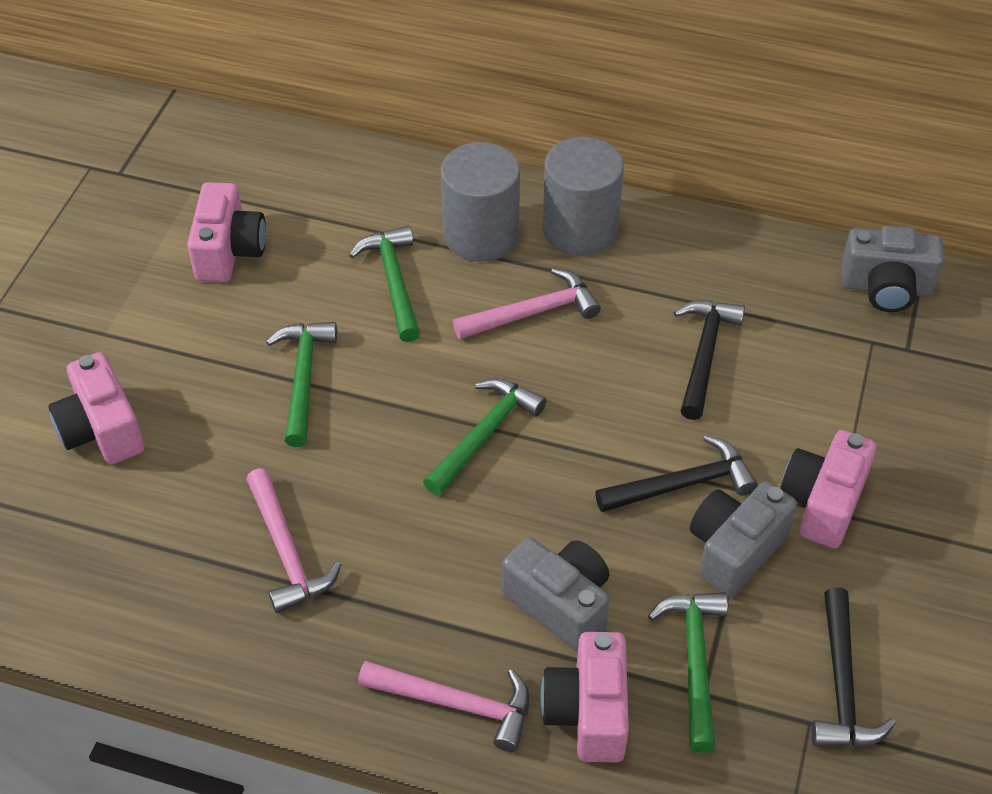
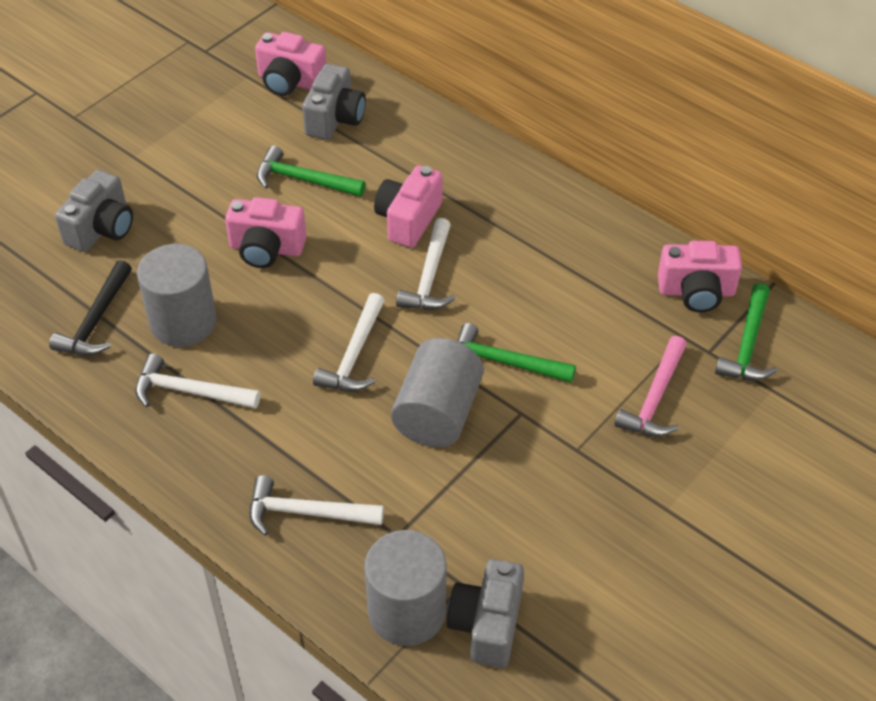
black hammer: 3 -> 1
green hammer: 4 -> 3
grey cylinder: 2 -> 3
pink hammer: 3 -> 1
white hammer: 0 -> 4

